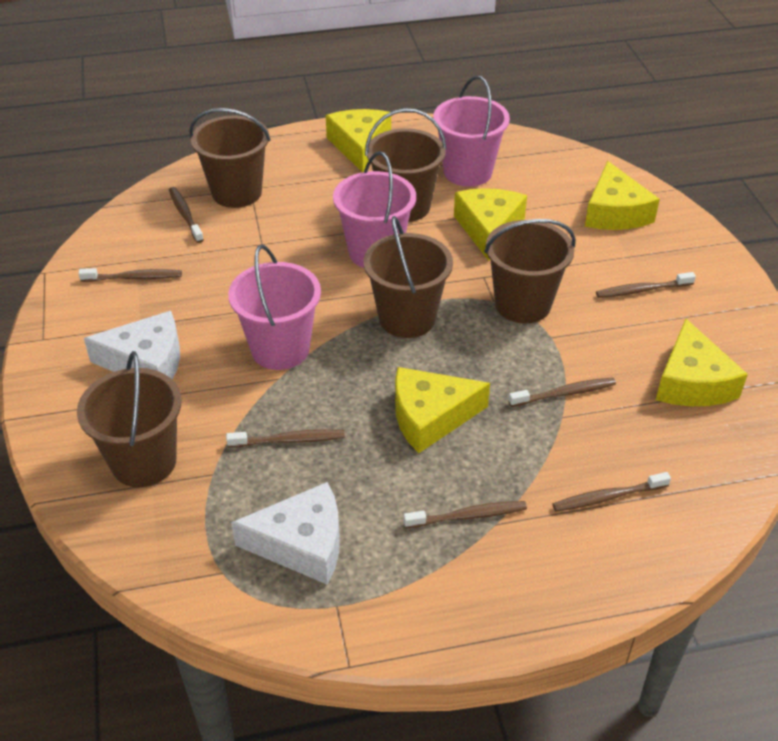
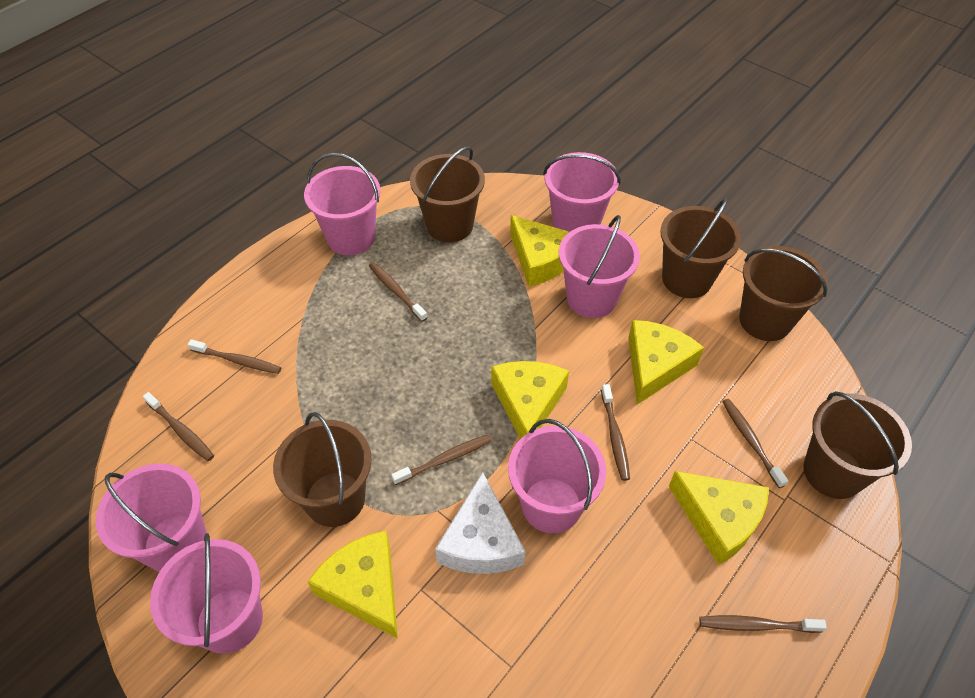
pink bucket: 3 -> 6
white cheese: 2 -> 1

